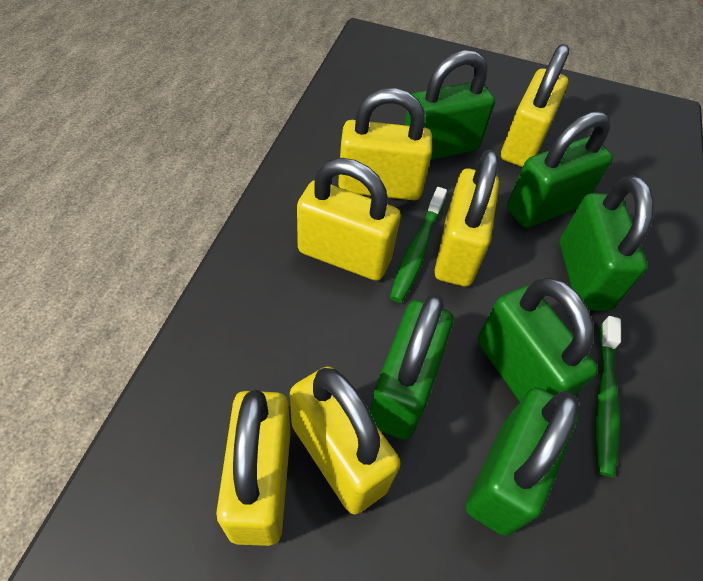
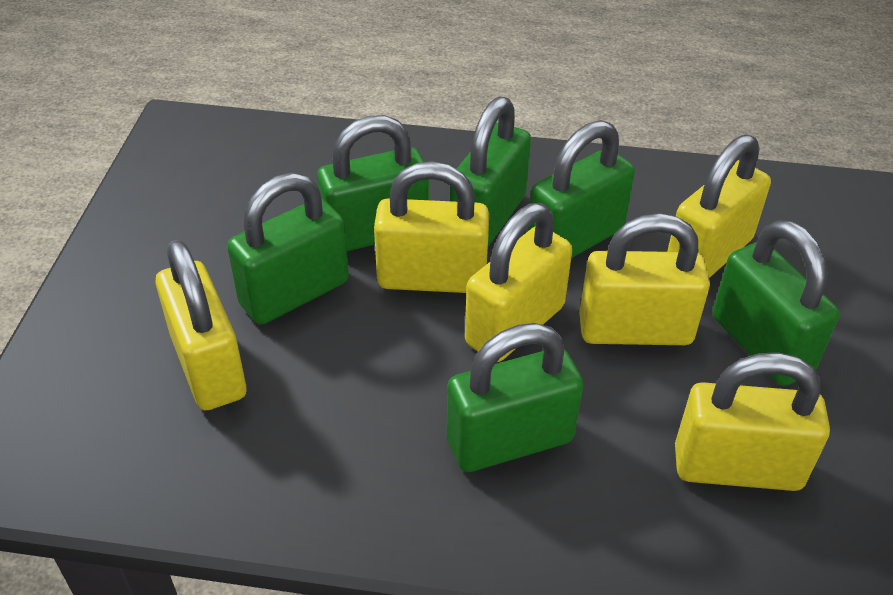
green toothbrush: 2 -> 0

